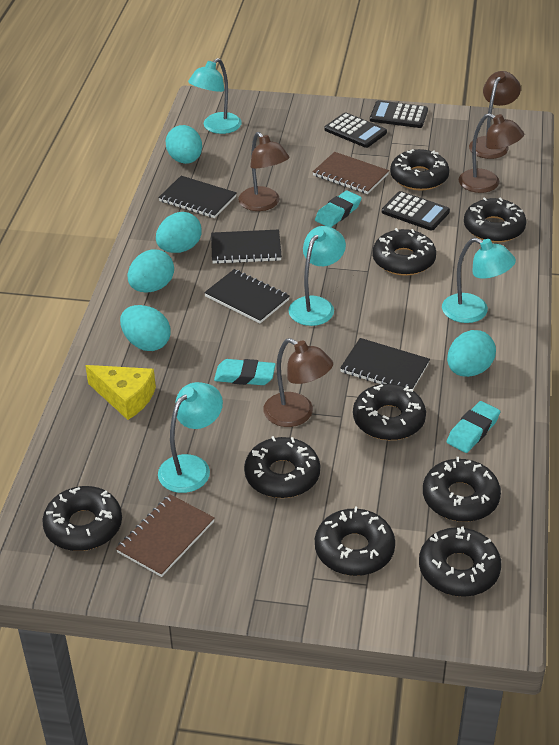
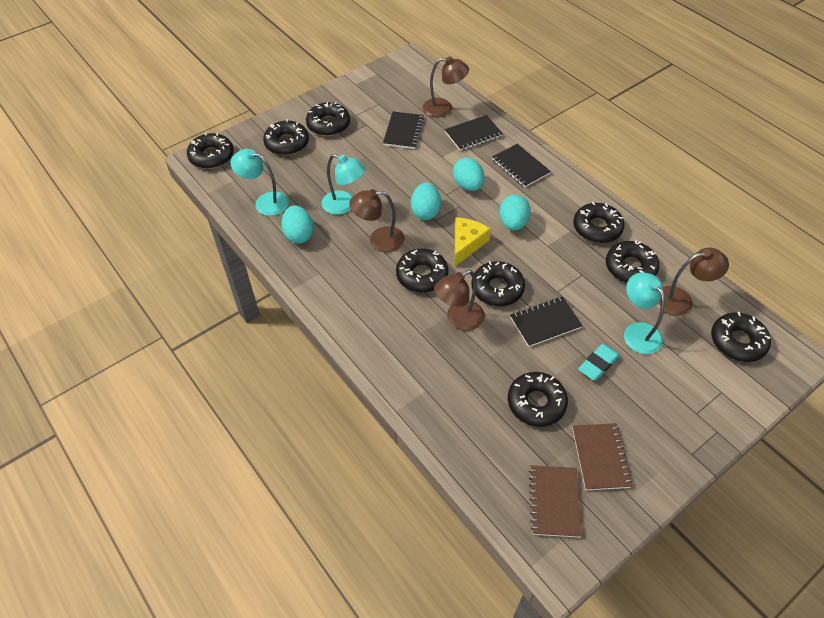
black calculator: 3 -> 0
turquoise egg: 5 -> 4
turquoise eraser: 3 -> 1
turquoise lamp: 4 -> 3

